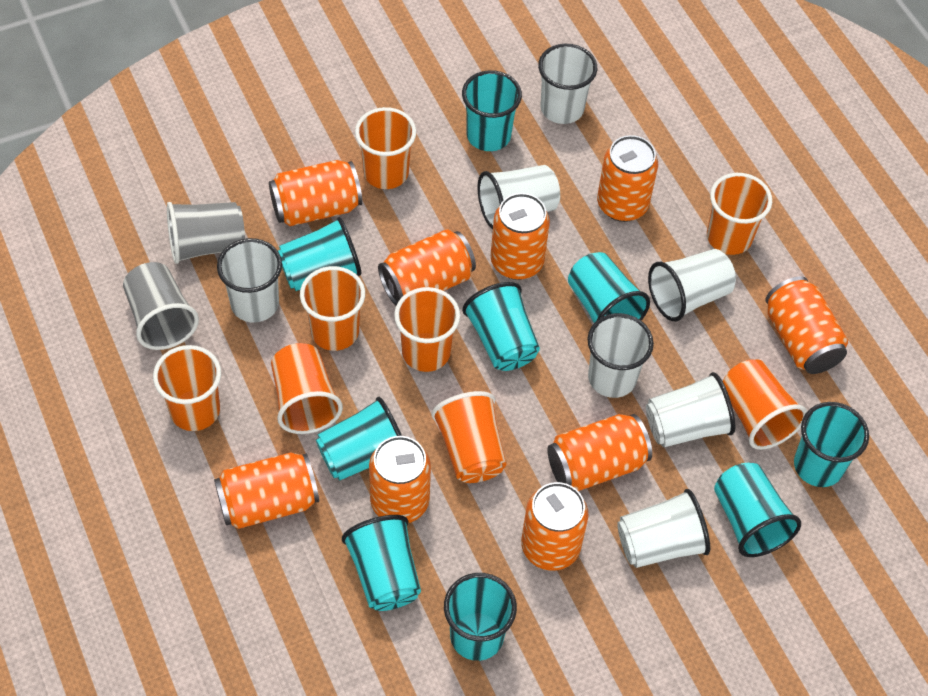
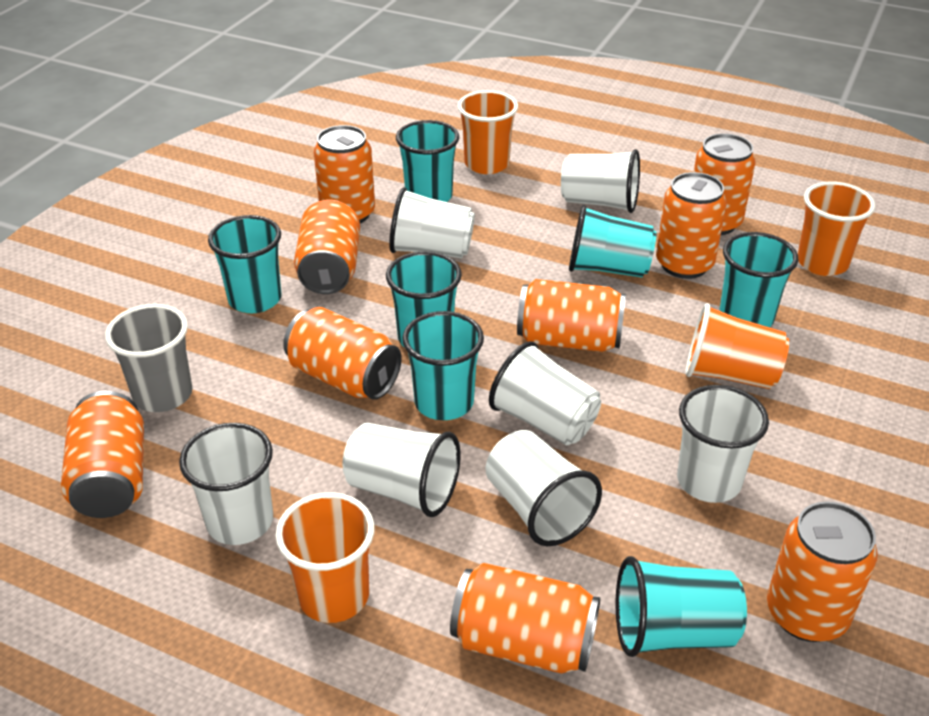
grey cup: 2 -> 1
orange cup: 8 -> 4
turquoise cup: 9 -> 7

